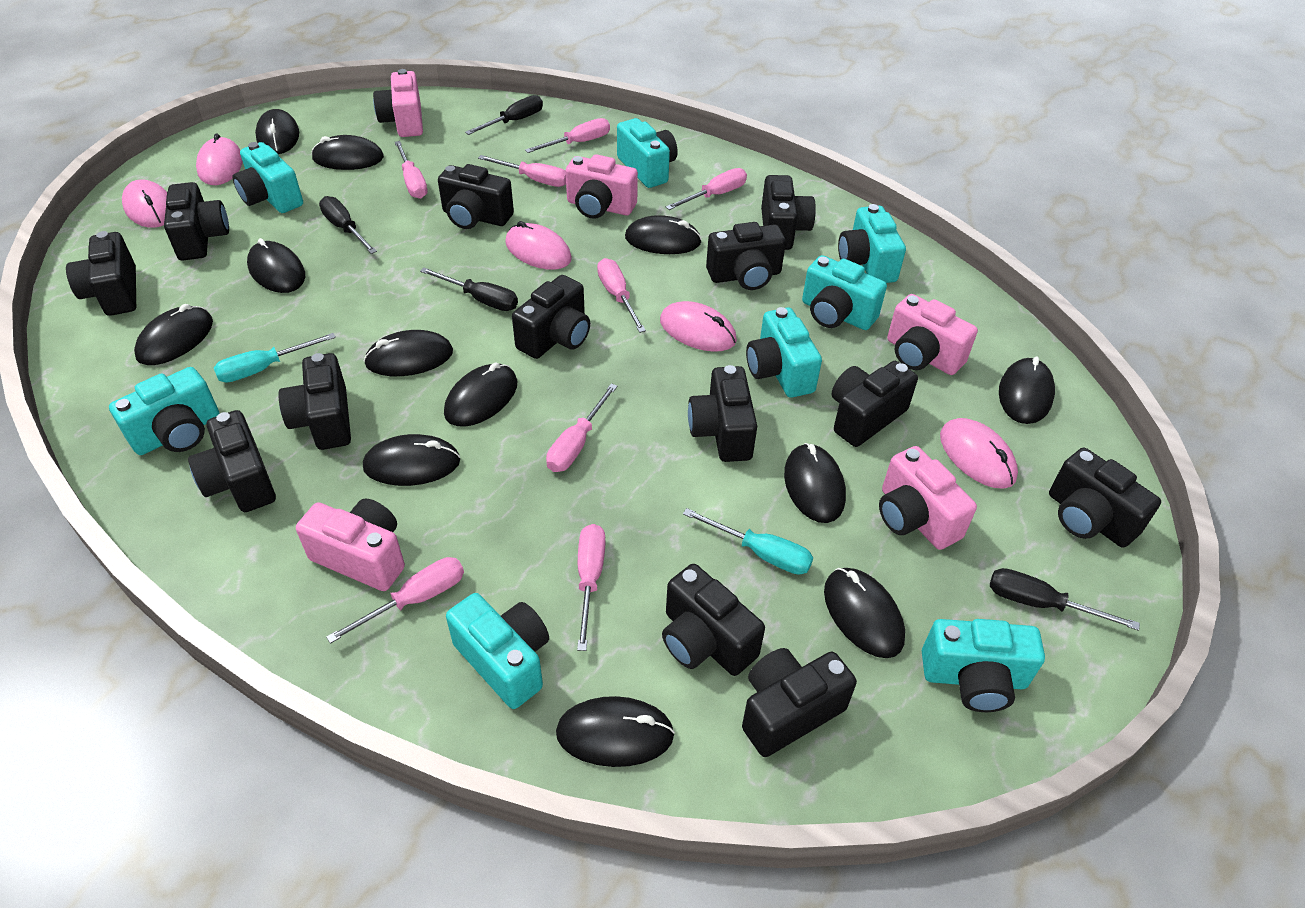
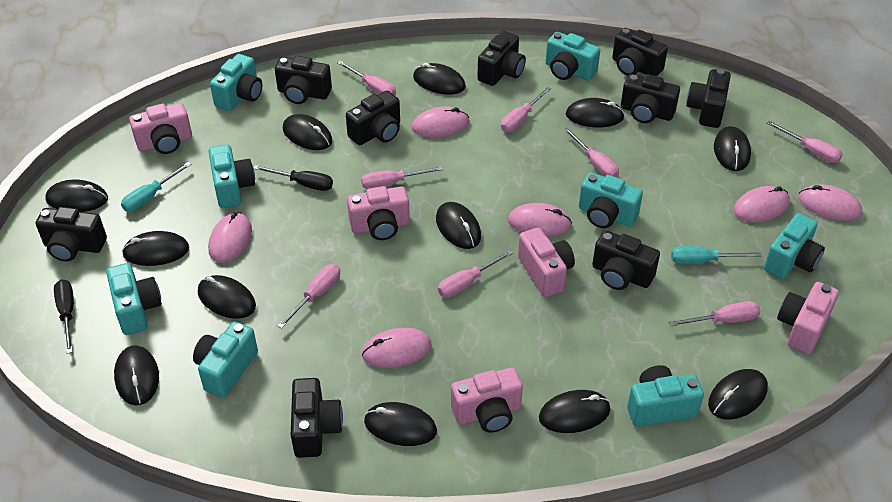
black camera: 13 -> 9
black screwdriver: 4 -> 2
pink mouse: 5 -> 6

